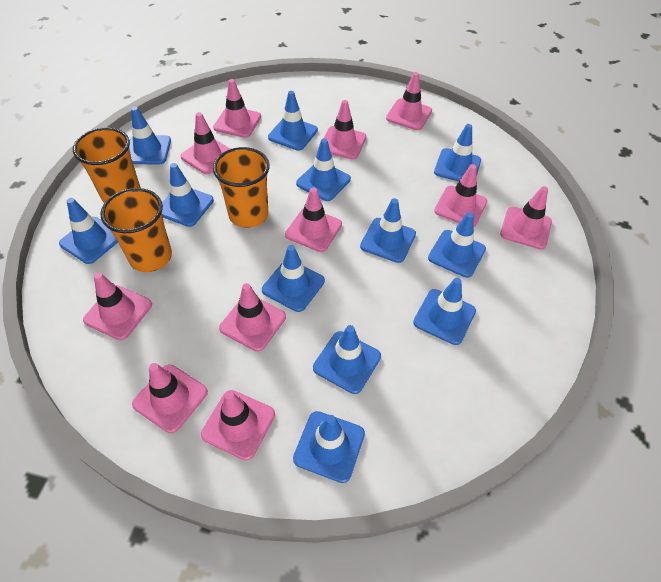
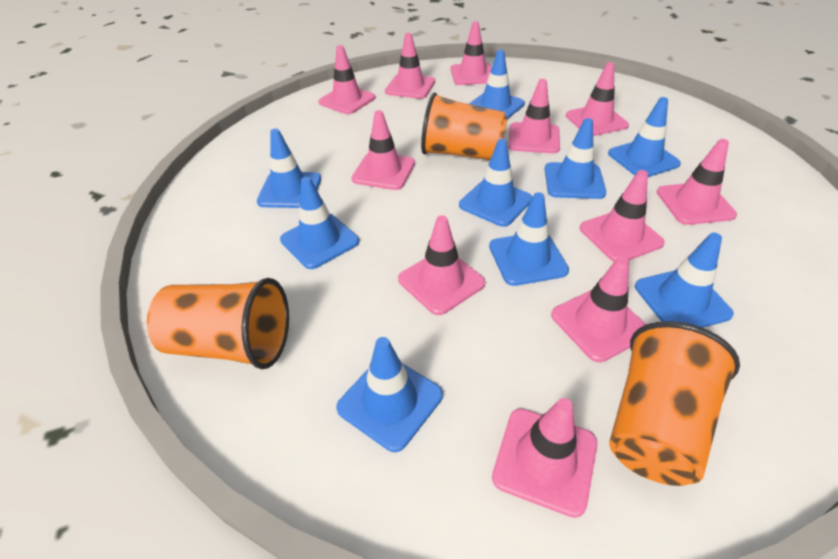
blue traffic cone: 12 -> 9

